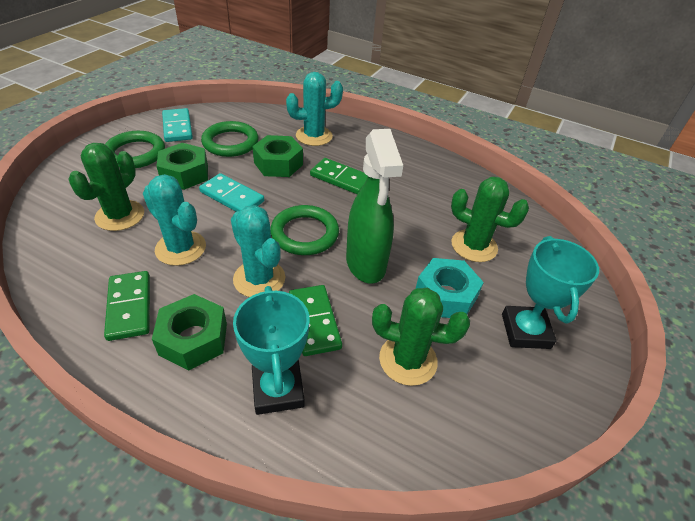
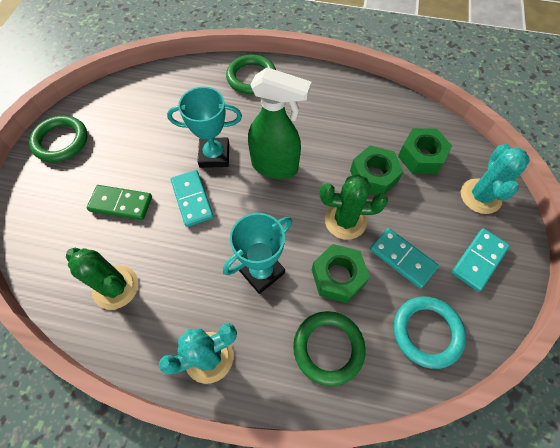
green cactus: 3 -> 2
green domino: 3 -> 1
turquoise cactus: 3 -> 2
turquoise domino: 2 -> 3
turquoise nut: 1 -> 0
turquoise ring: 0 -> 1

